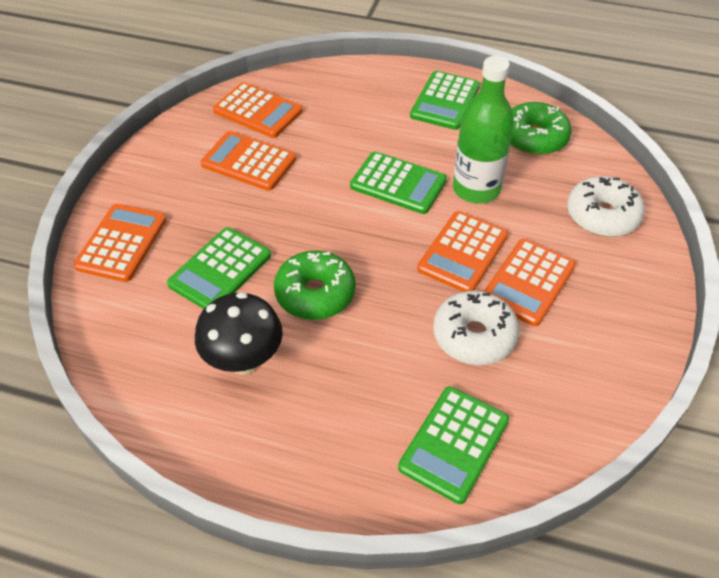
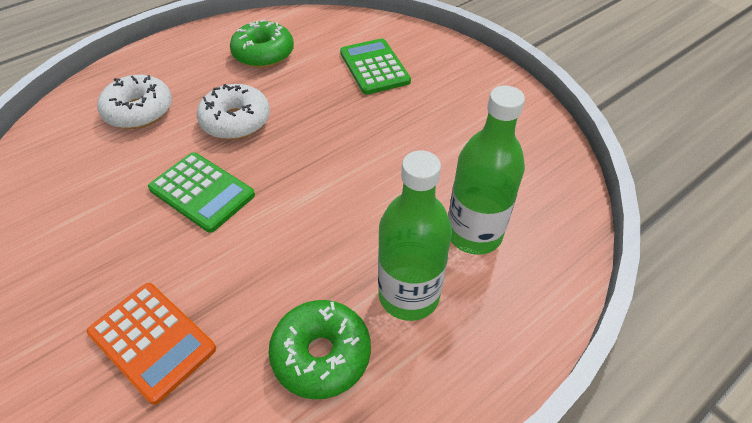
black mushroom: 1 -> 0
green bottle: 1 -> 2
green calculator: 4 -> 2
orange calculator: 5 -> 1

